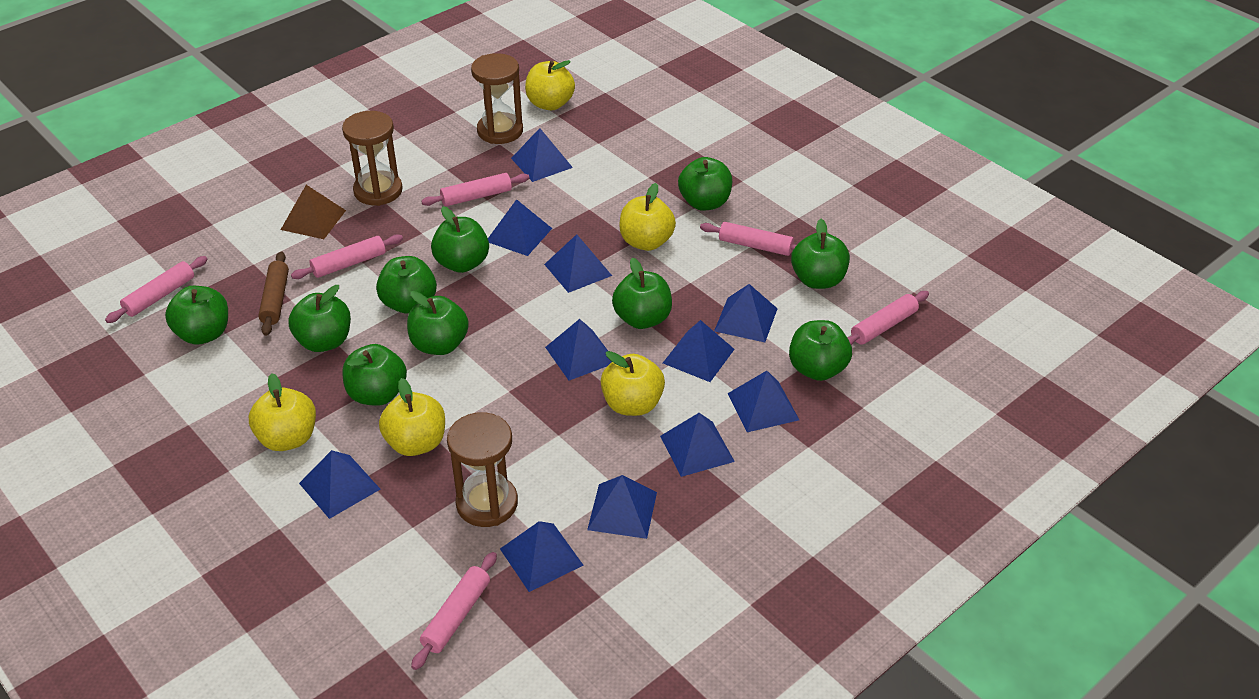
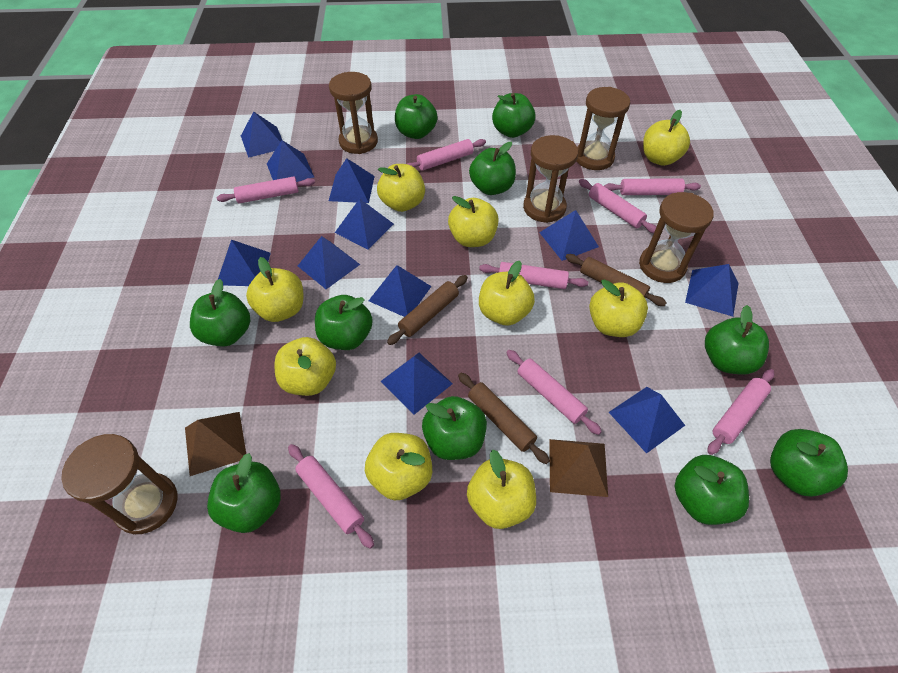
brown hourglass: 3 -> 5
brown pyramid: 1 -> 2
brown rolling pin: 1 -> 3
pink rolling pin: 6 -> 8
yellow apple: 5 -> 9

